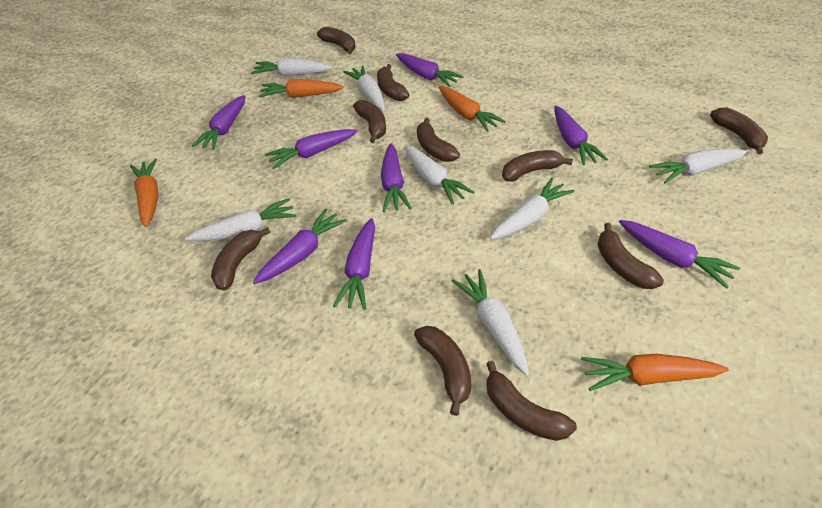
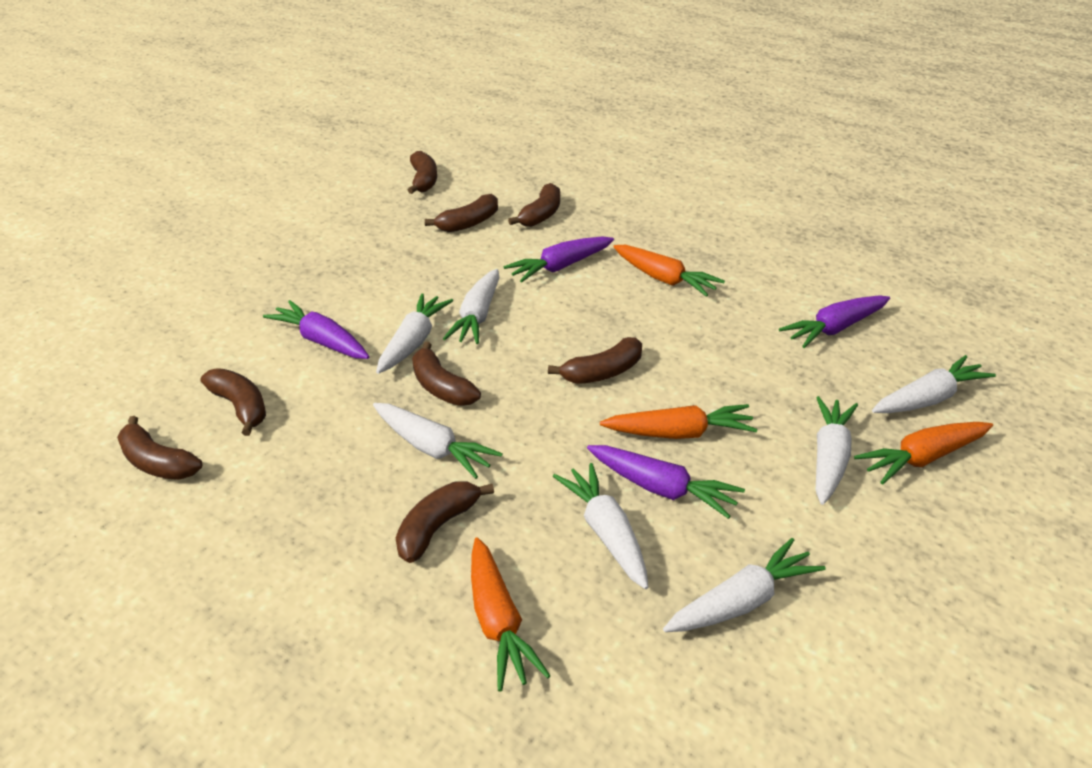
brown banana: 10 -> 8
purple carrot: 8 -> 4

